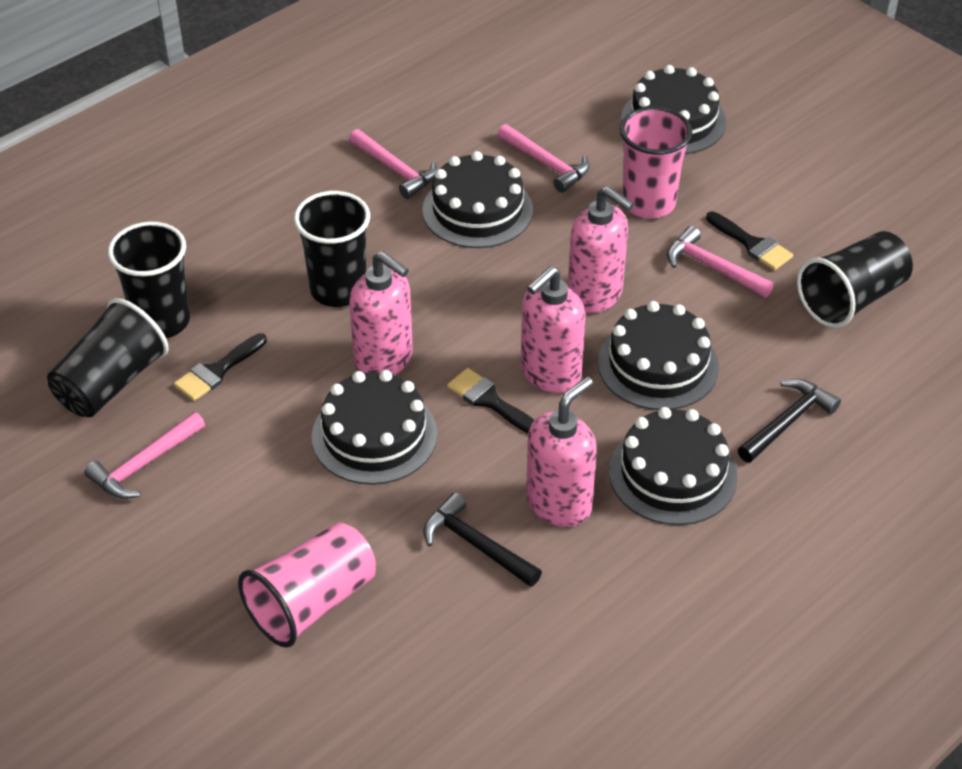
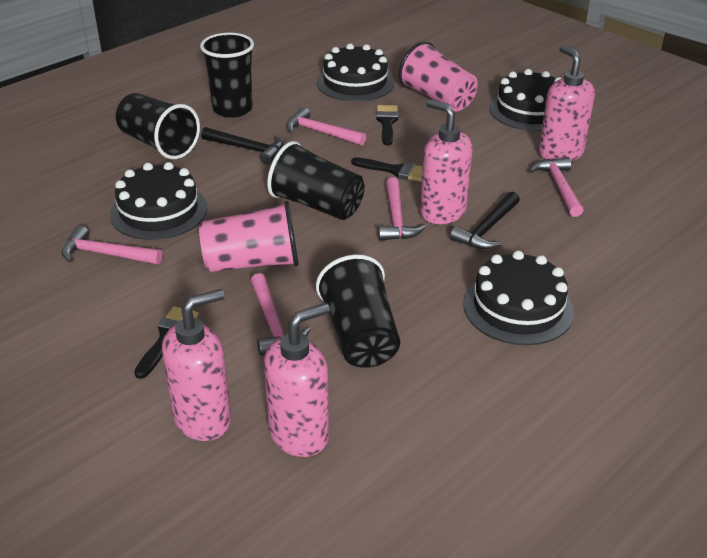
black cake: 5 -> 4
pink hammer: 4 -> 5

